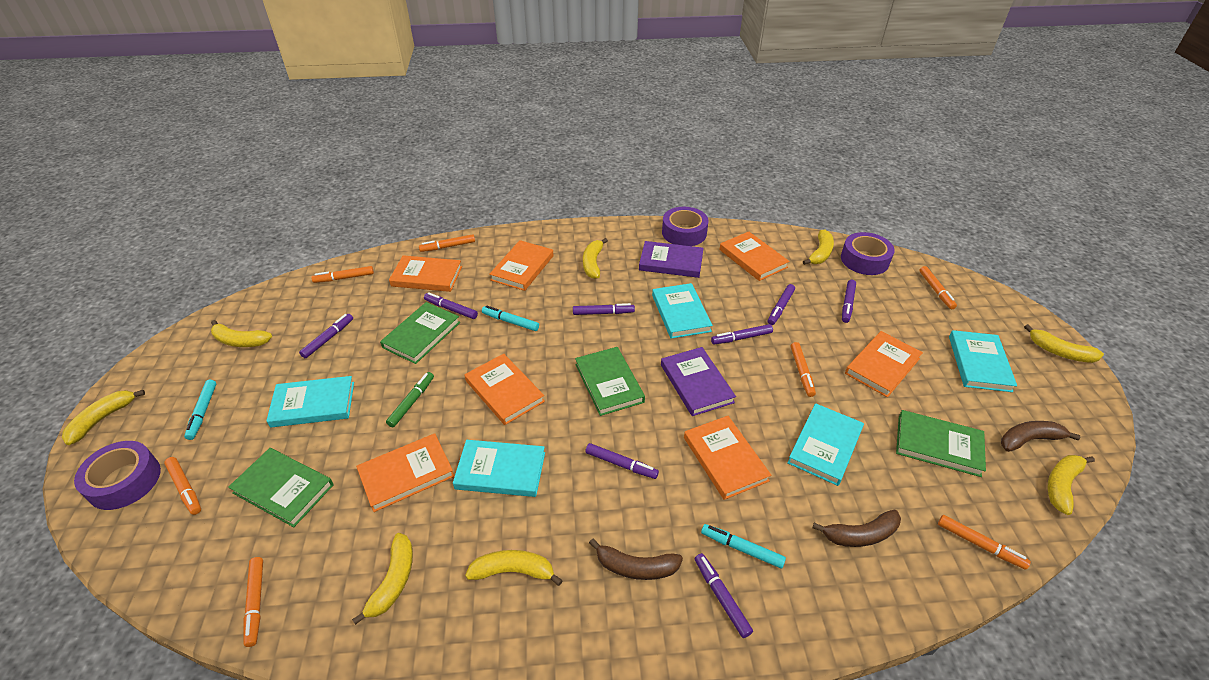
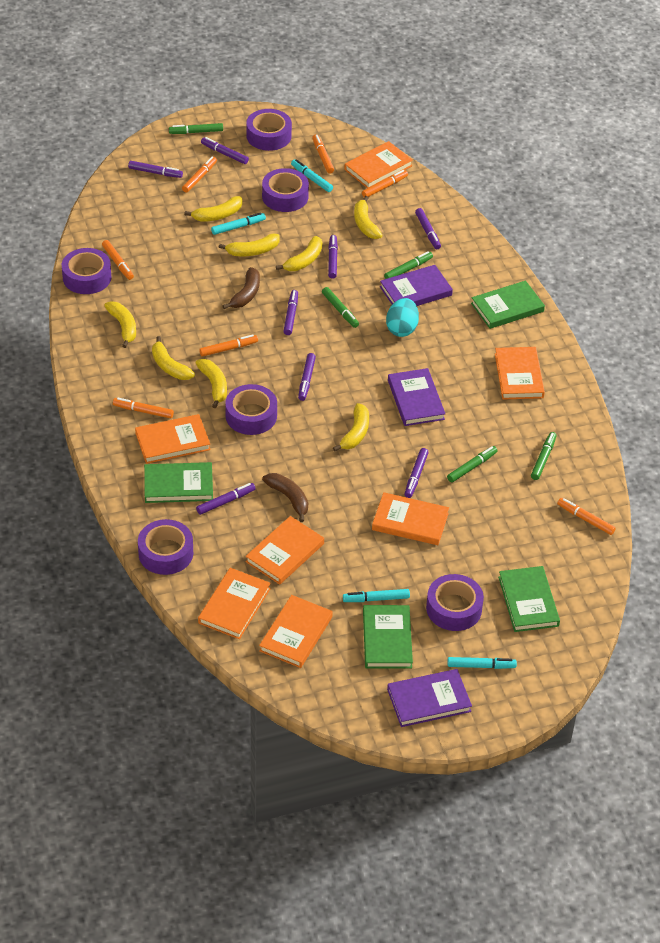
brown banana: 3 -> 2
green marker: 1 -> 5
purple book: 2 -> 3
purple tape: 3 -> 6
turquoise book: 5 -> 0
turquoise egg: 0 -> 1
turquoise marker: 3 -> 4

